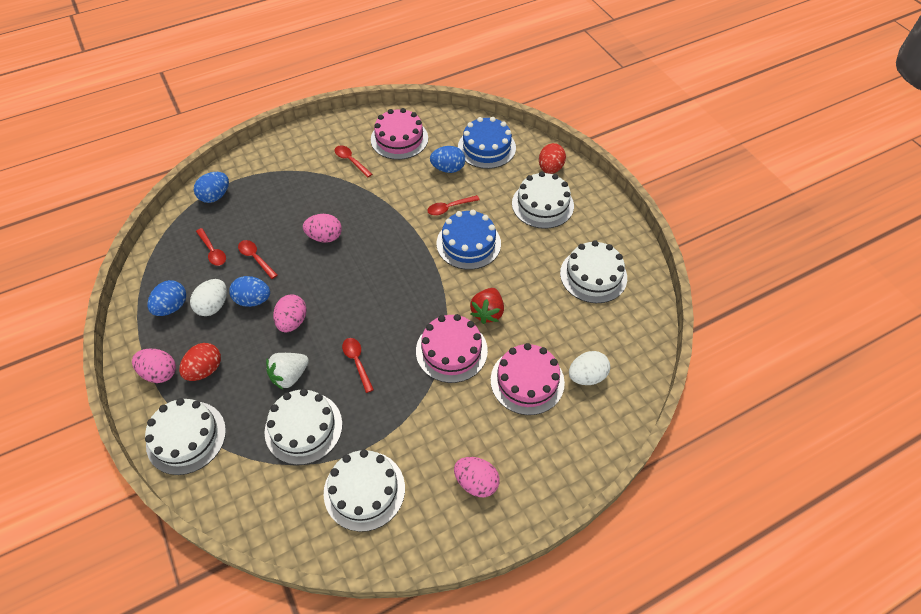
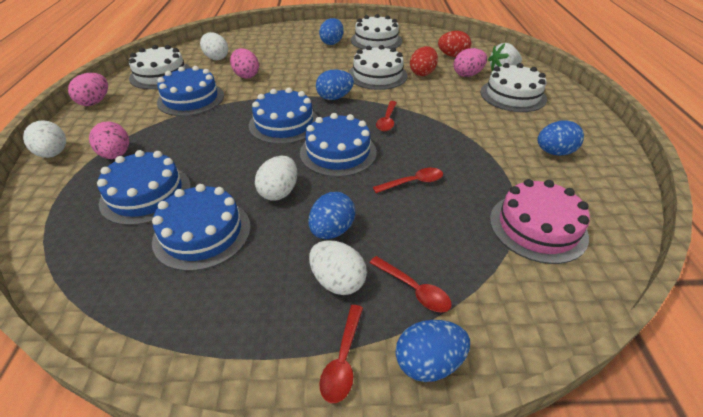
blue cake: 2 -> 5
blue egg: 4 -> 5
pink cake: 3 -> 1
red spoon: 5 -> 4
red strawberry: 1 -> 0
white cake: 5 -> 4
white egg: 2 -> 4

